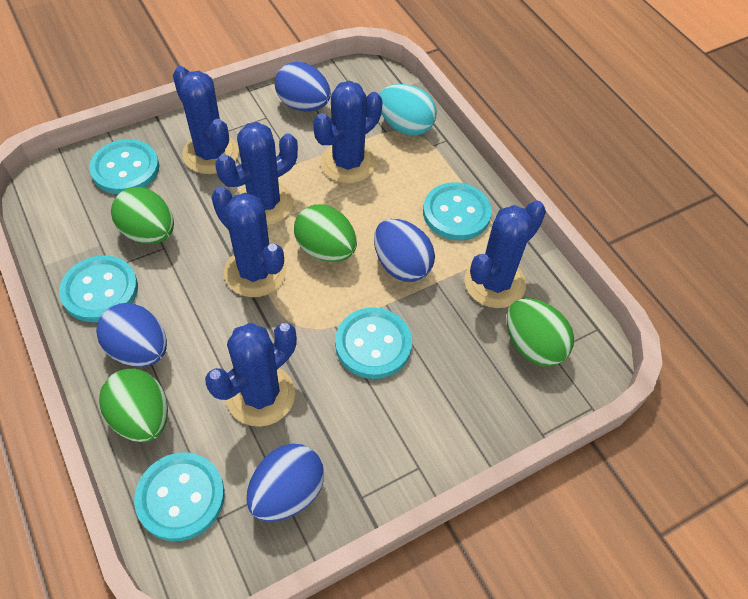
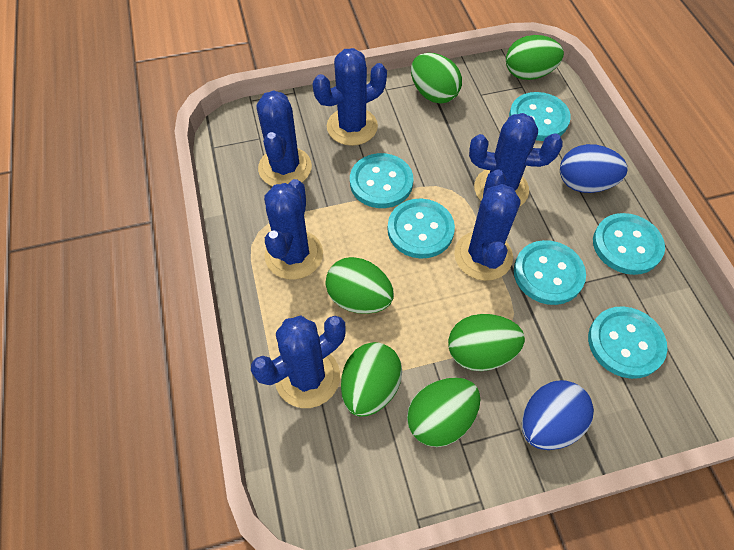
blue egg: 4 -> 2
green egg: 4 -> 6
turquoise button: 5 -> 6
turquoise egg: 1 -> 0

